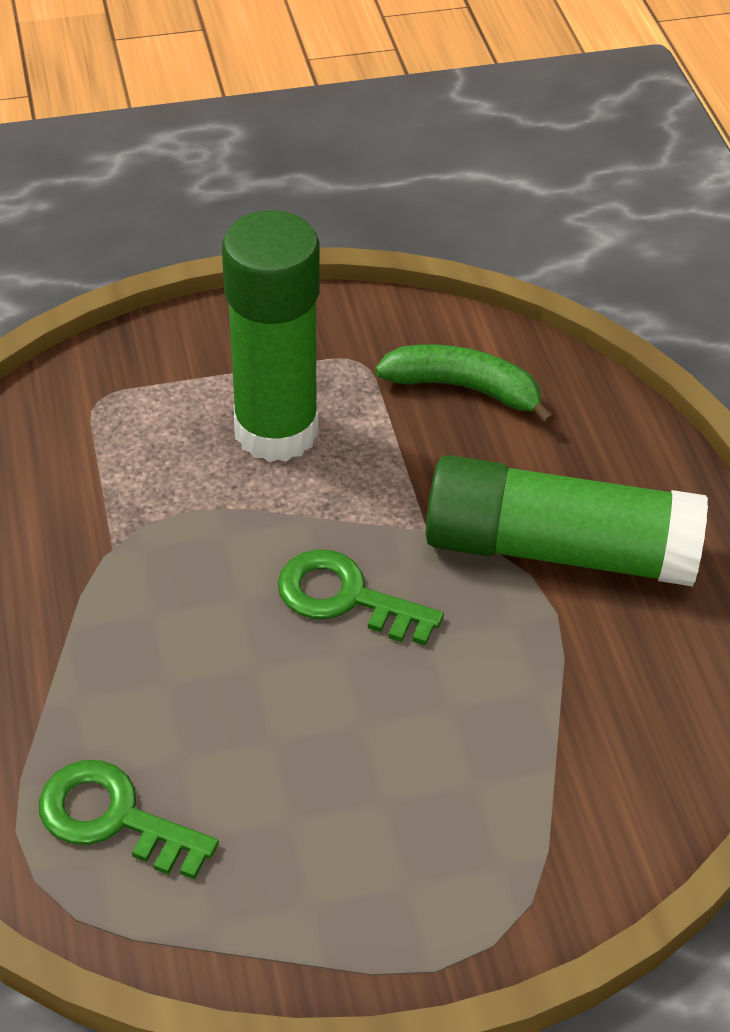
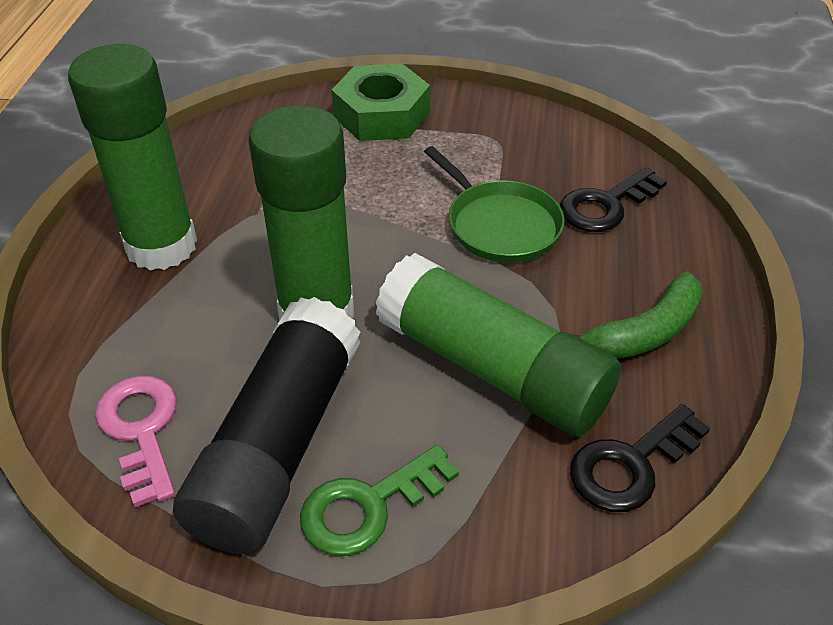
black glue stick: 0 -> 1
black key: 0 -> 2
green glue stick: 2 -> 3
green key: 2 -> 1
green nut: 0 -> 1
green pan: 0 -> 1
pink key: 0 -> 1

